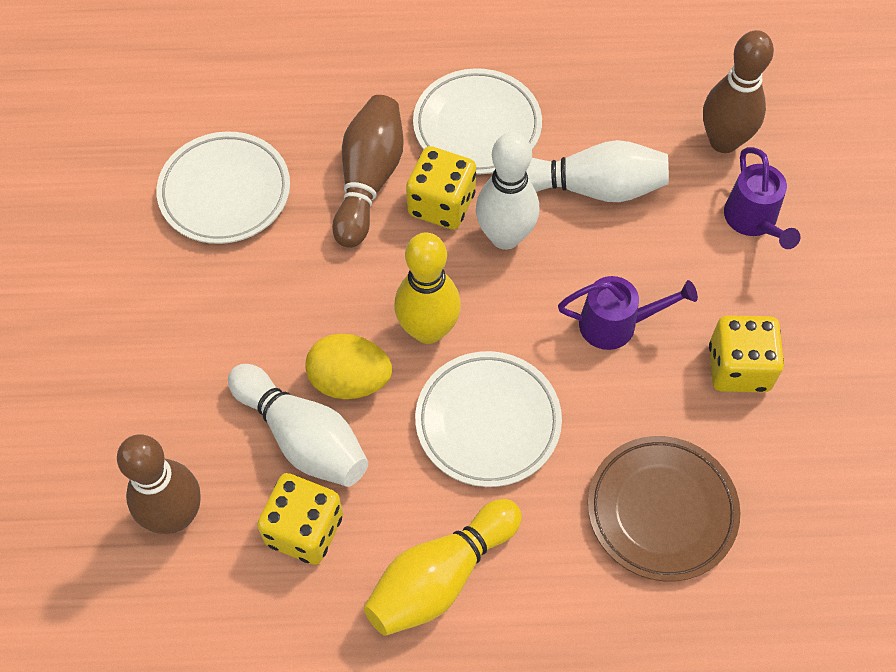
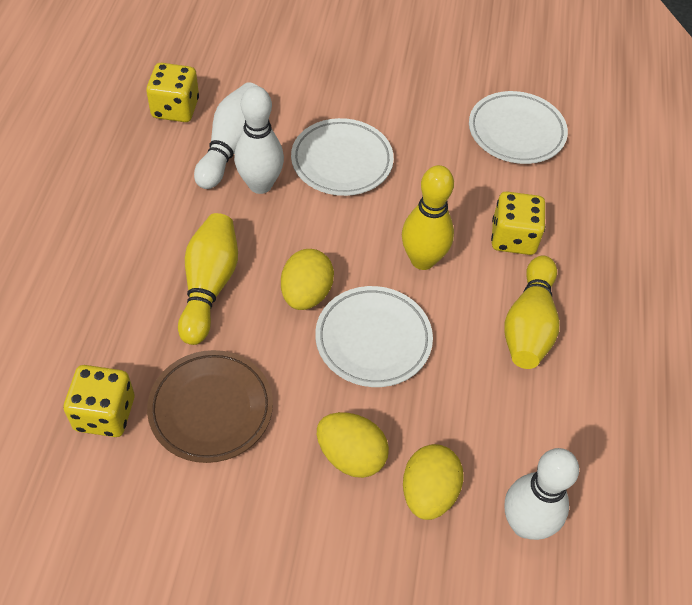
brown bowling pin: 3 -> 0
purple watering can: 2 -> 0
yellow bowling pin: 2 -> 3
yellow egg: 1 -> 3

